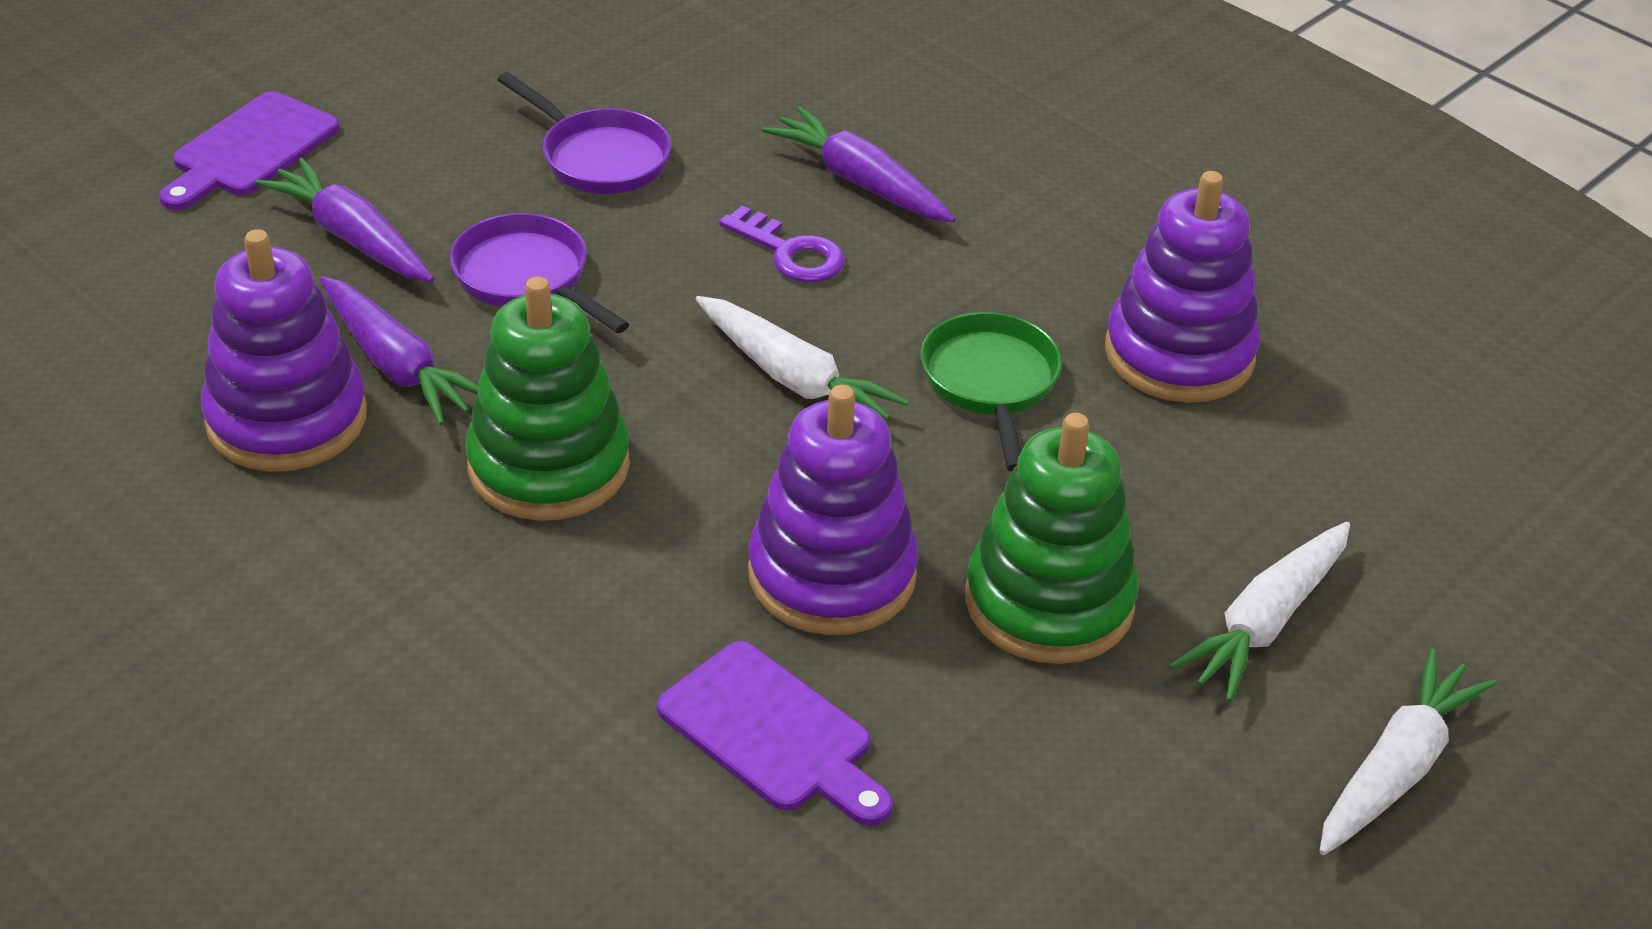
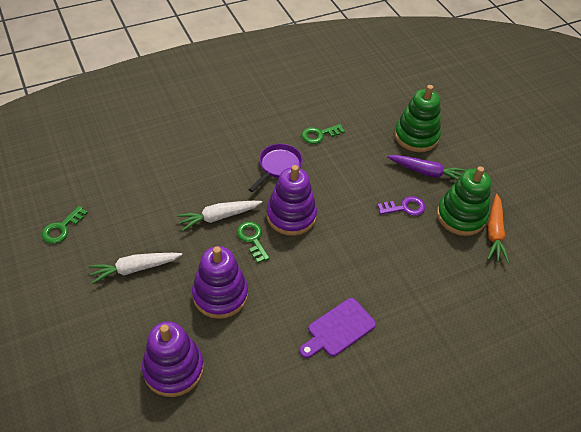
green key: 0 -> 3
green pan: 1 -> 0
orange carrot: 0 -> 1
purple carrot: 3 -> 1
purple cutting board: 2 -> 1
purple pan: 2 -> 1
white carrot: 3 -> 2

